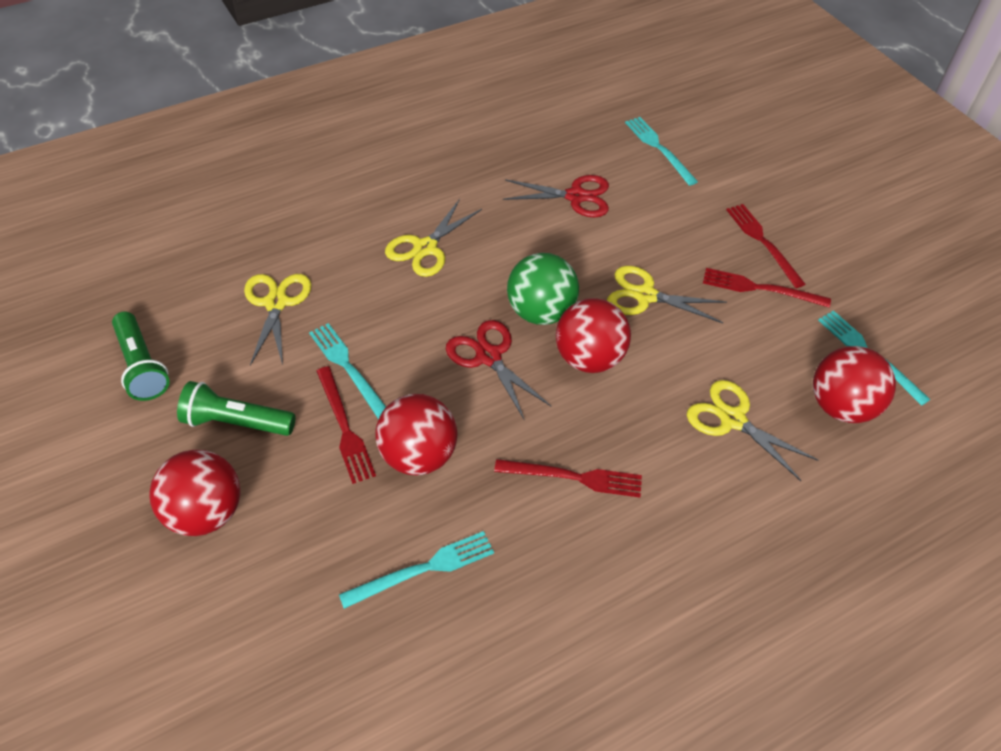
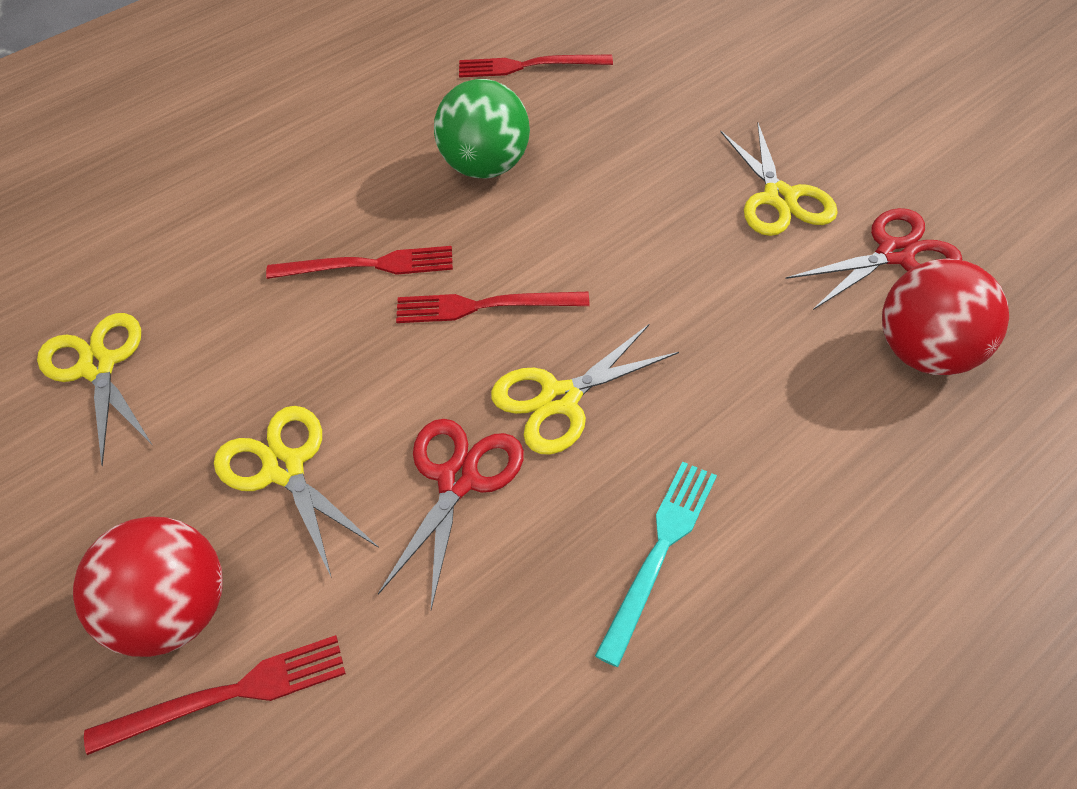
green flashlight: 2 -> 0
red ball: 4 -> 2
turquoise fork: 4 -> 1

